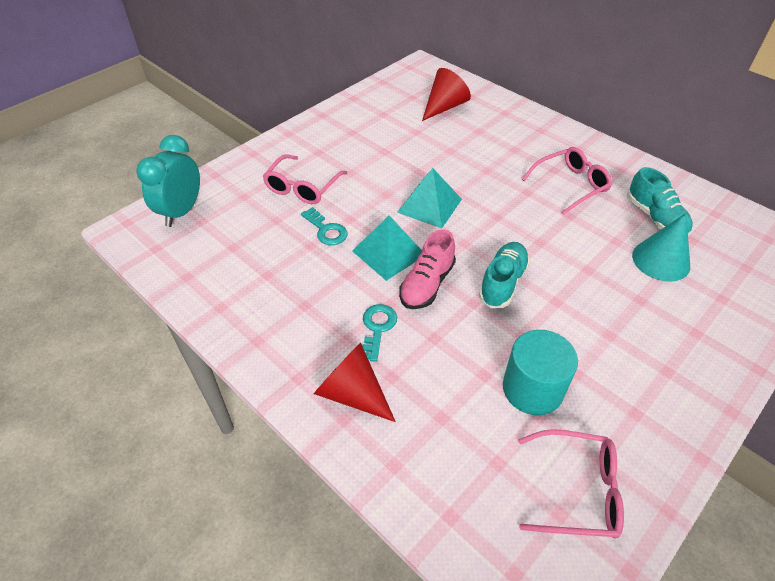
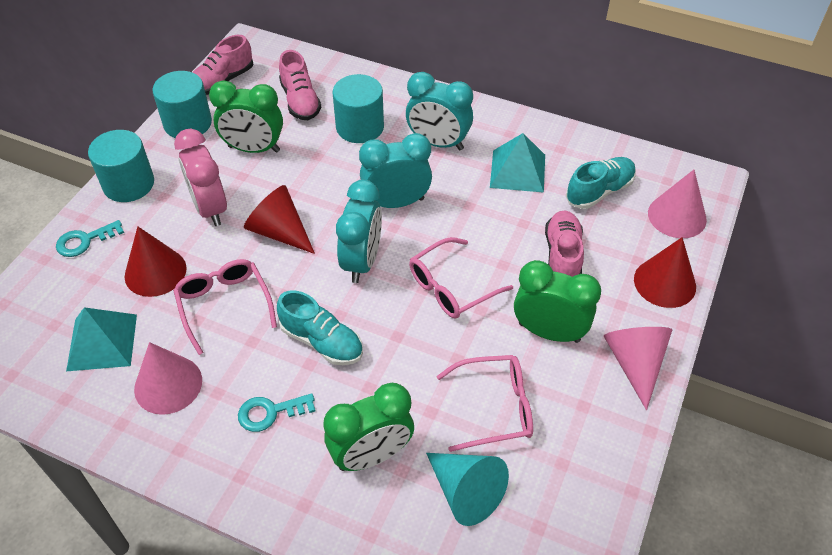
green clock: 0 -> 3
pink clock: 0 -> 1
pink cone: 0 -> 3
pink shoe: 1 -> 3
red cone: 2 -> 3
turquoise clock: 1 -> 3
turquoise cylinder: 1 -> 3

